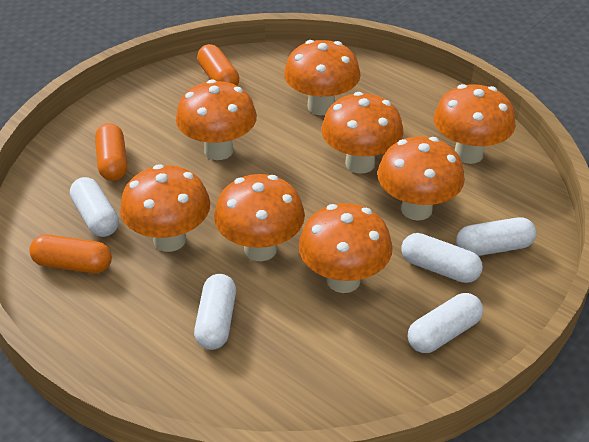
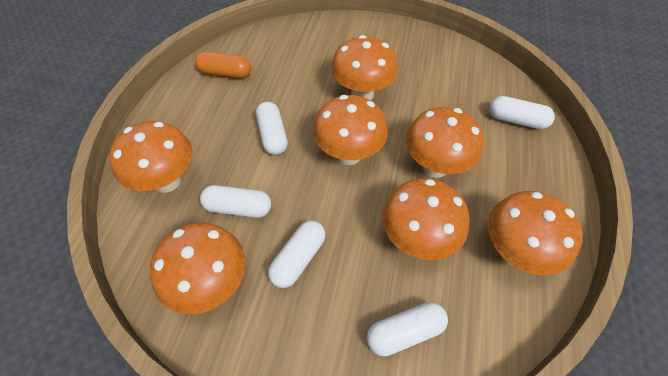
orange capsule: 3 -> 1
orange mushroom: 8 -> 7

